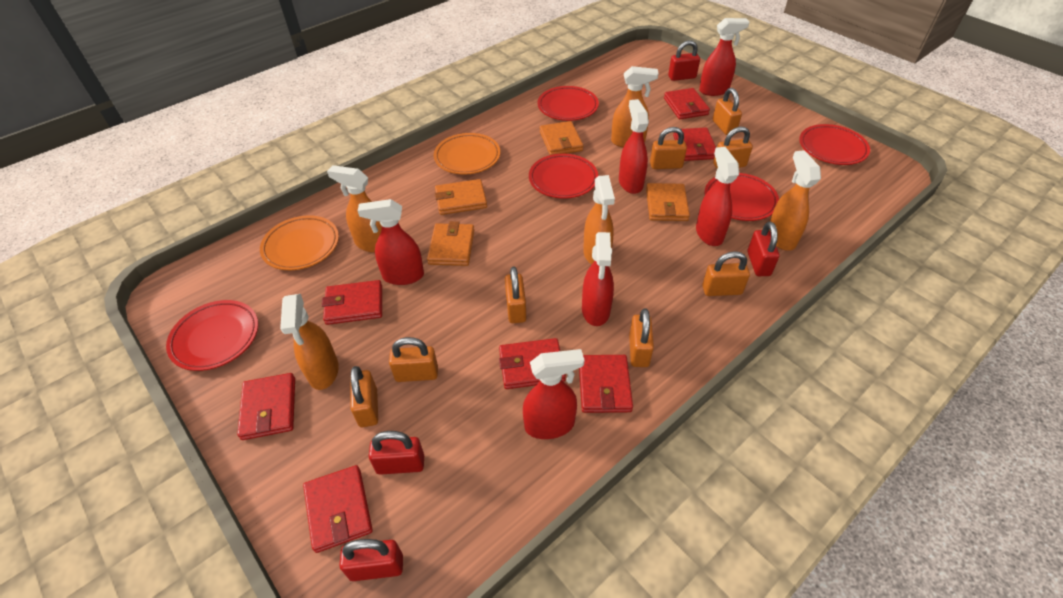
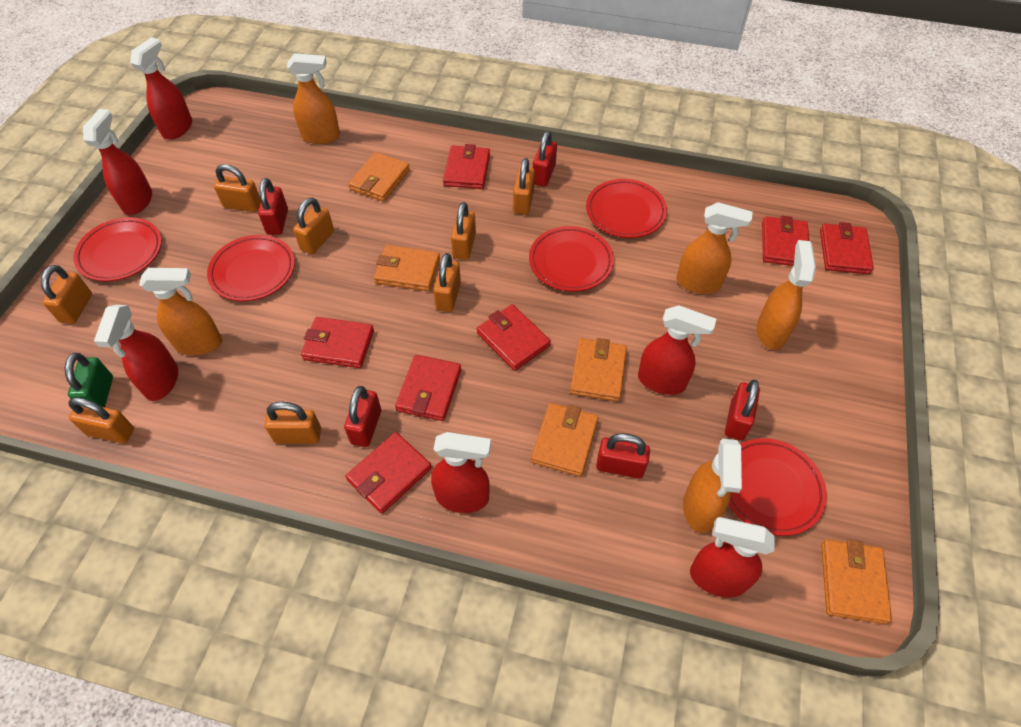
green padlock: 0 -> 1
orange plate: 2 -> 0
orange wallet: 4 -> 5
red padlock: 4 -> 5

